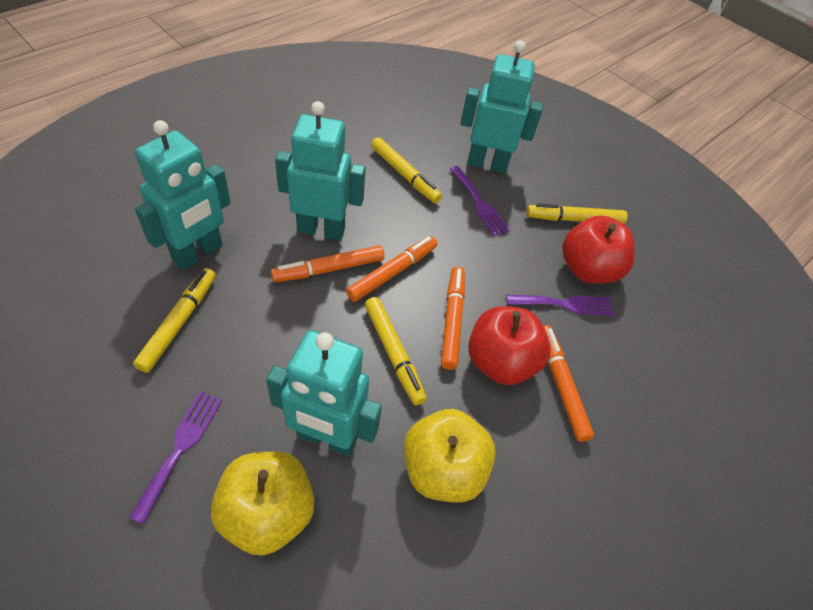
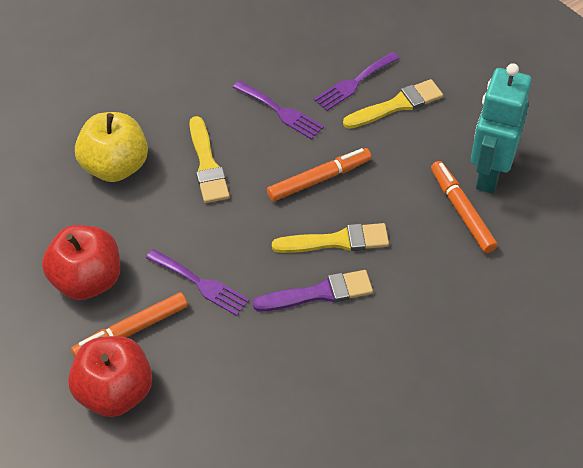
orange marker: 4 -> 3
purple brush: 0 -> 1
turquoise robot: 4 -> 1
yellow apple: 2 -> 1
yellow brush: 0 -> 3
yellow marker: 4 -> 0

